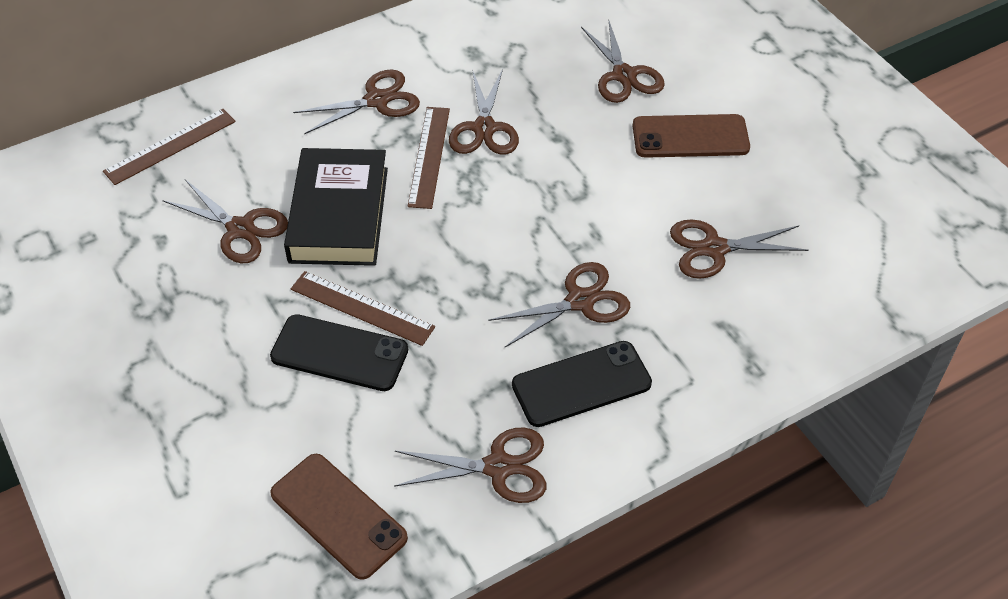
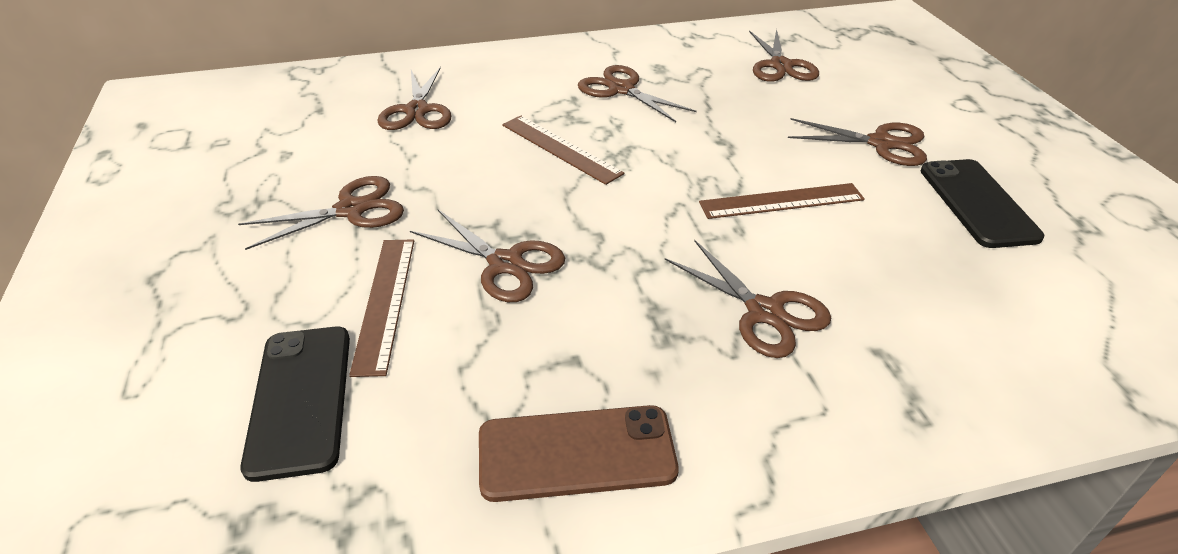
black book: 1 -> 0
brown phone: 2 -> 1

